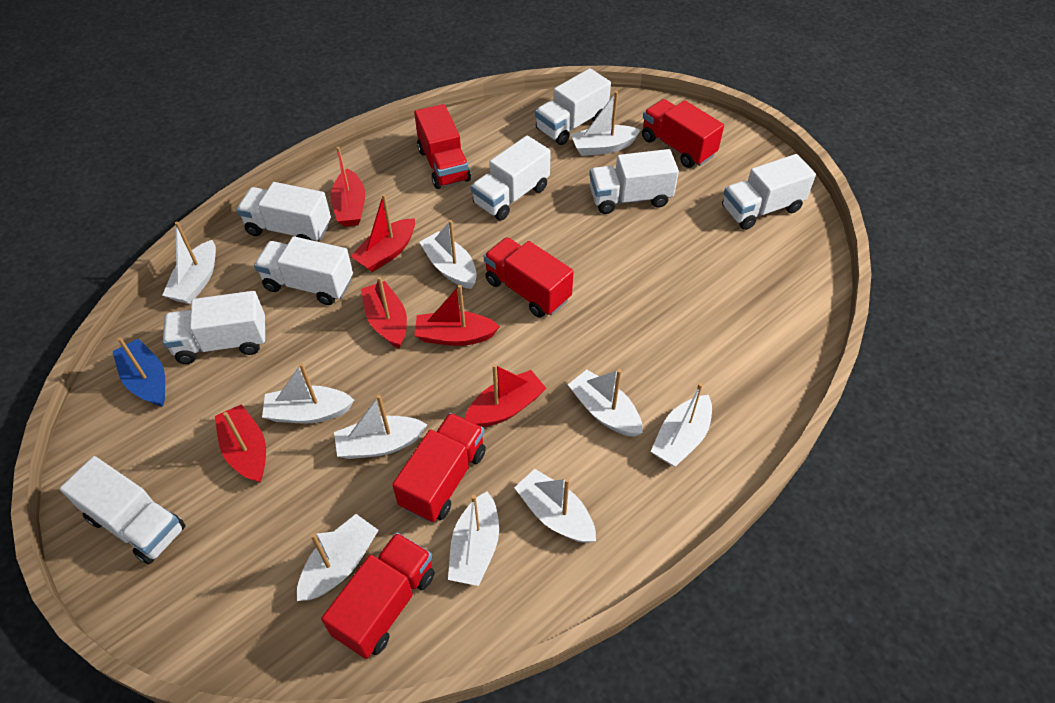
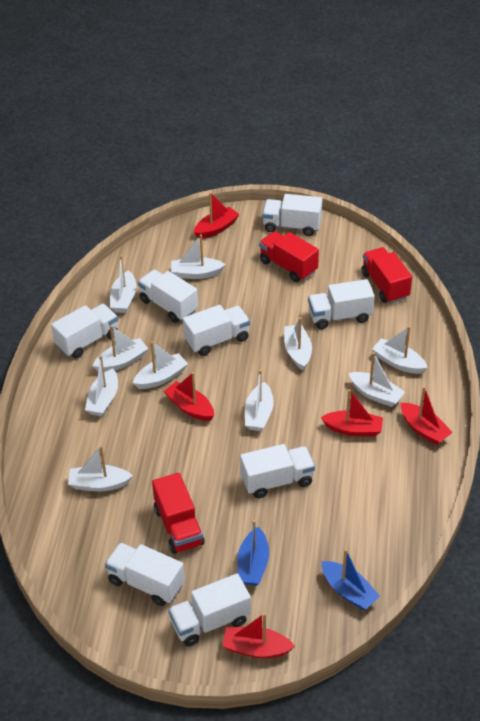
blue boat: 1 -> 2
red boat: 6 -> 5
red truck: 5 -> 3

